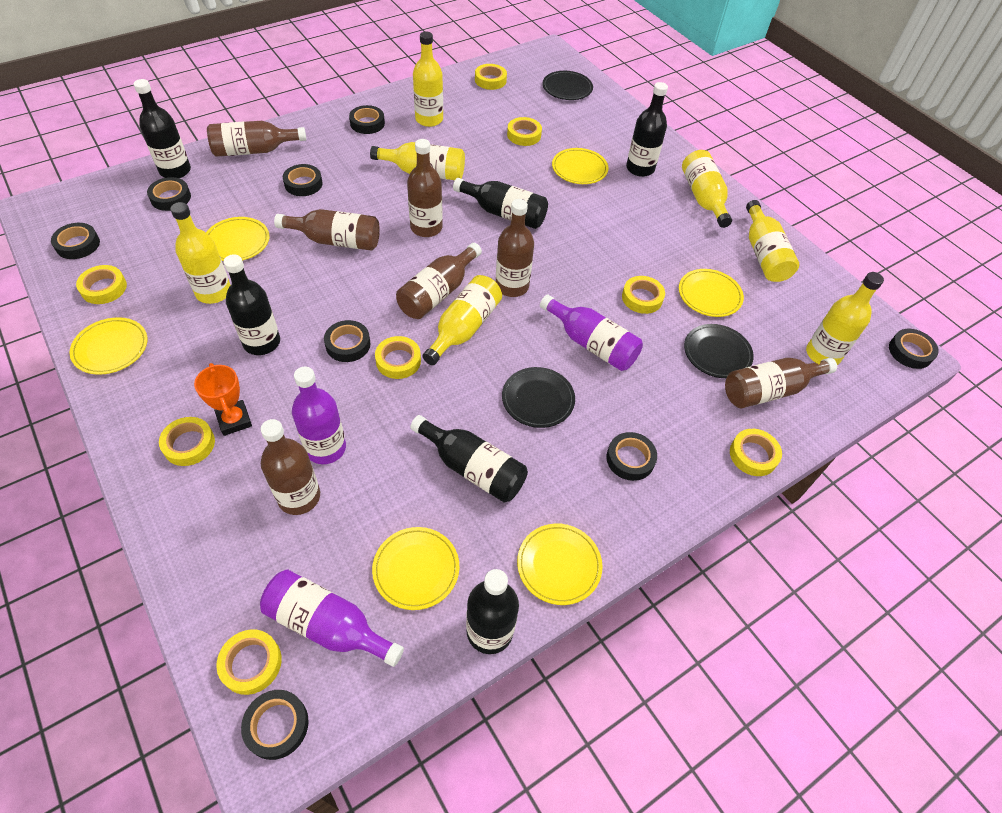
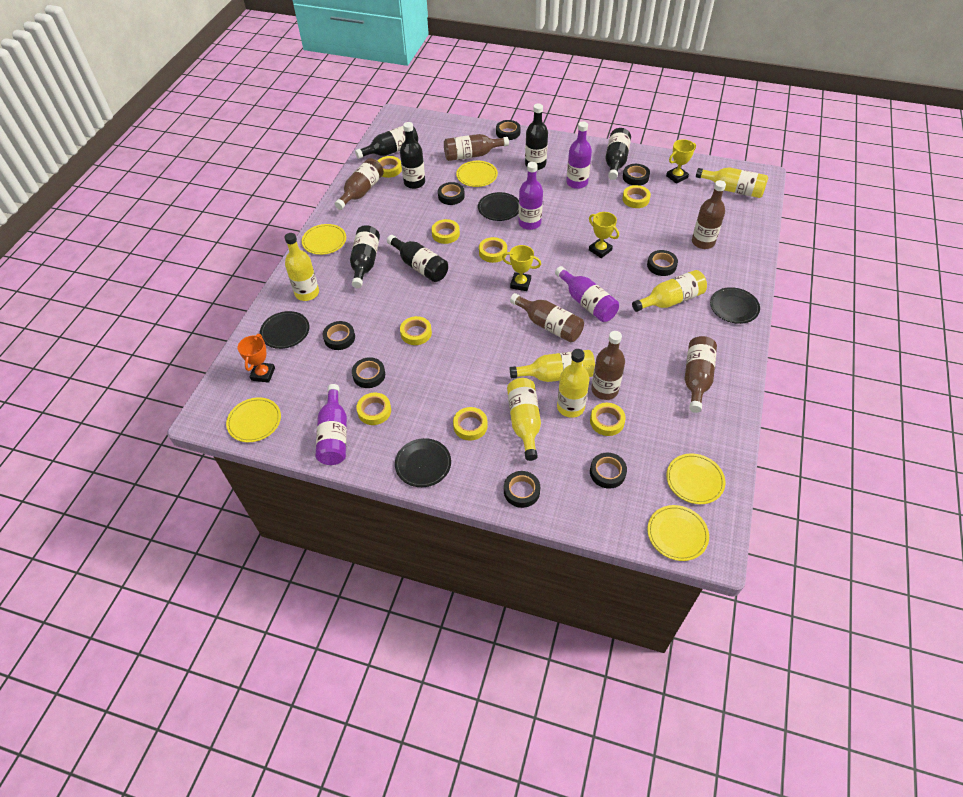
black plate: 3 -> 4
brown bottle: 7 -> 6
purple bottle: 3 -> 4
yellow bottle: 7 -> 6
yellow plate: 6 -> 5
yellow trophy: 0 -> 3

